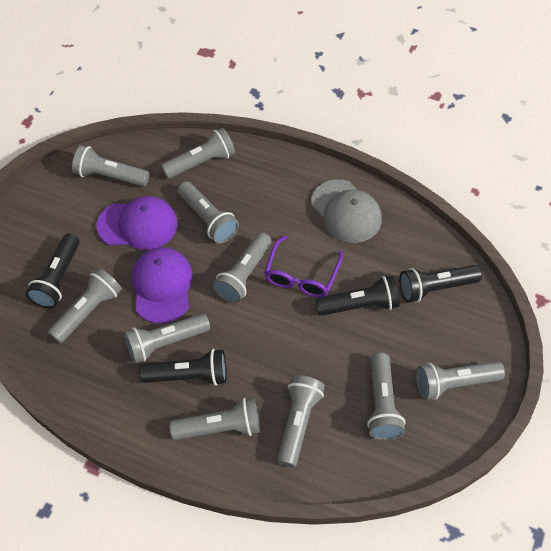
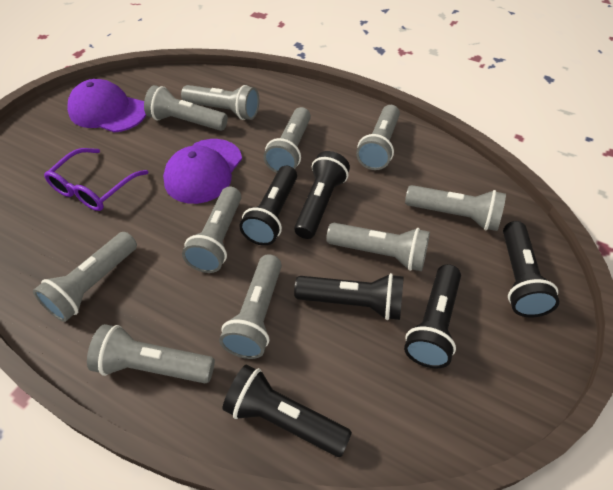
black flashlight: 4 -> 6
grey cap: 1 -> 0

